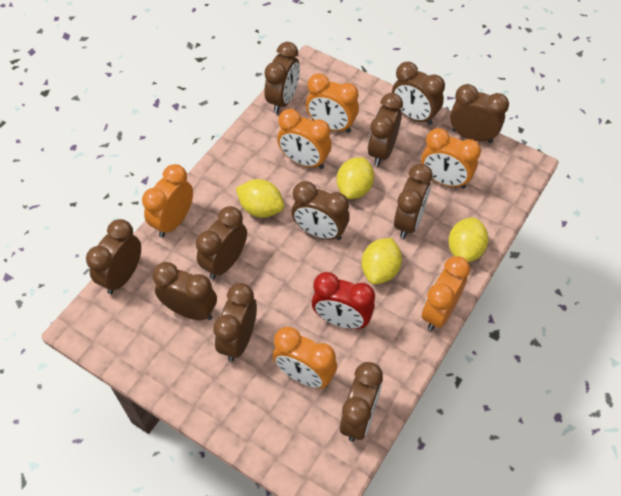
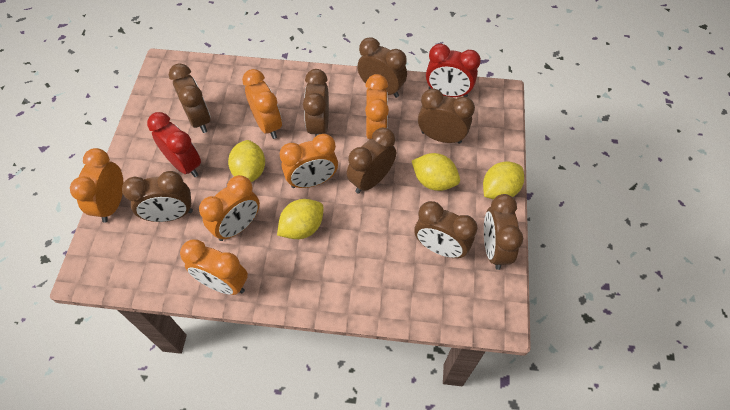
brown clock: 11 -> 8
red clock: 1 -> 2

